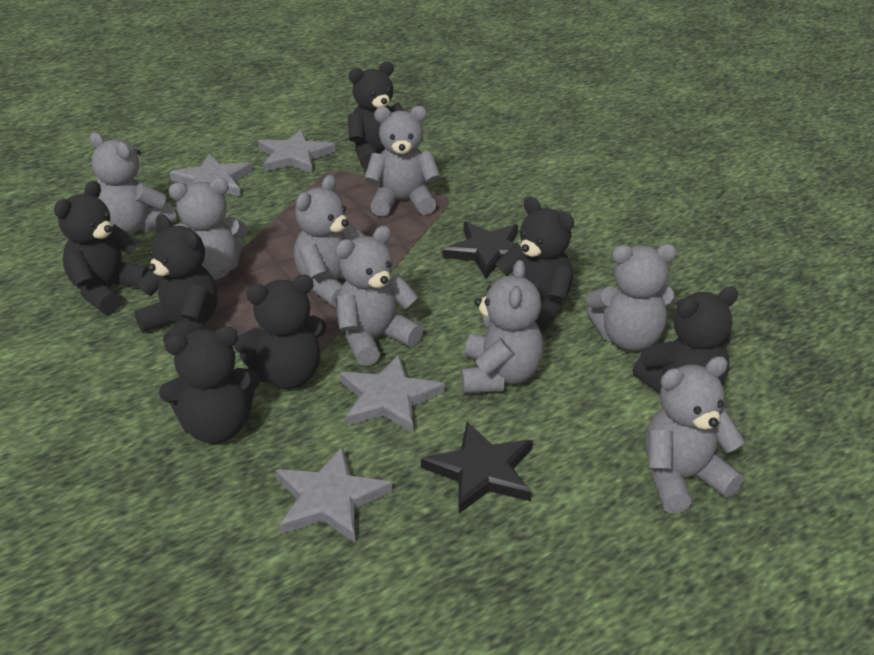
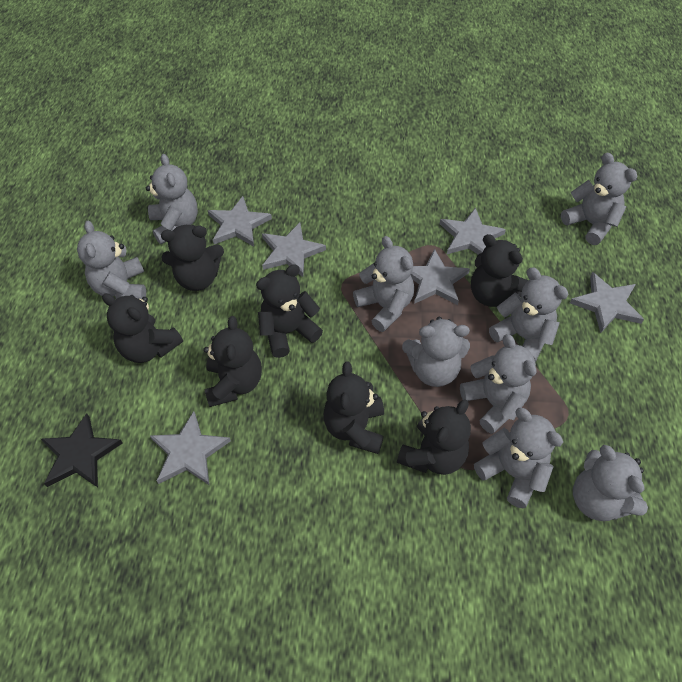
black star: 2 -> 1
grey star: 4 -> 6
grey teddy bear: 8 -> 9

